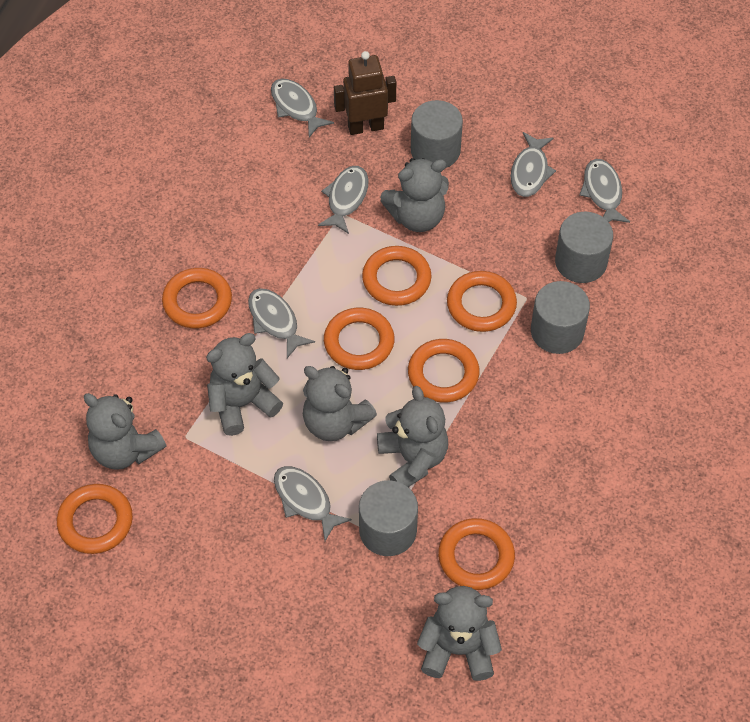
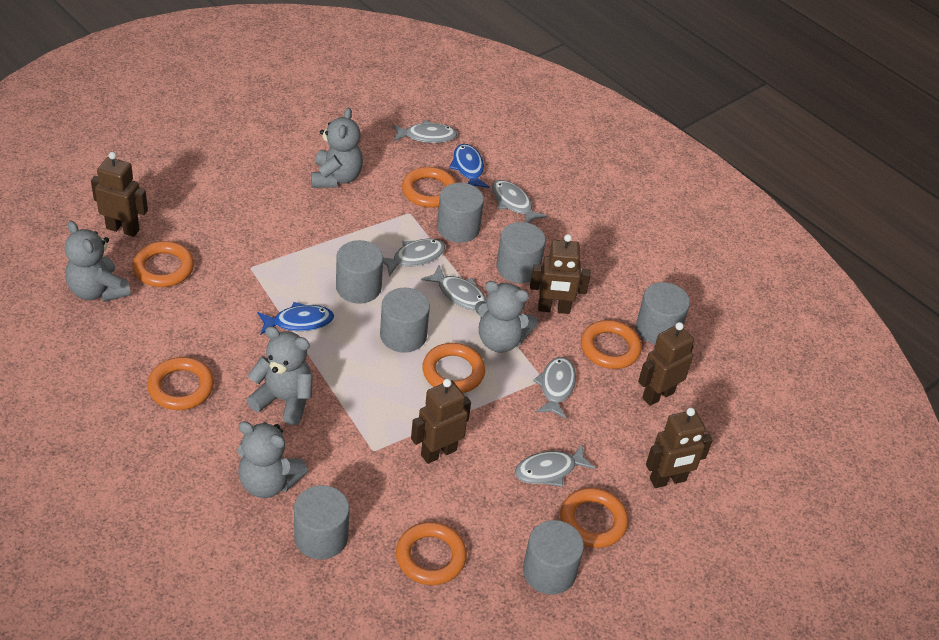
blue fish: 0 -> 2
brown robot: 1 -> 5
grey cylinder: 4 -> 7
grey teddy bear: 6 -> 5

